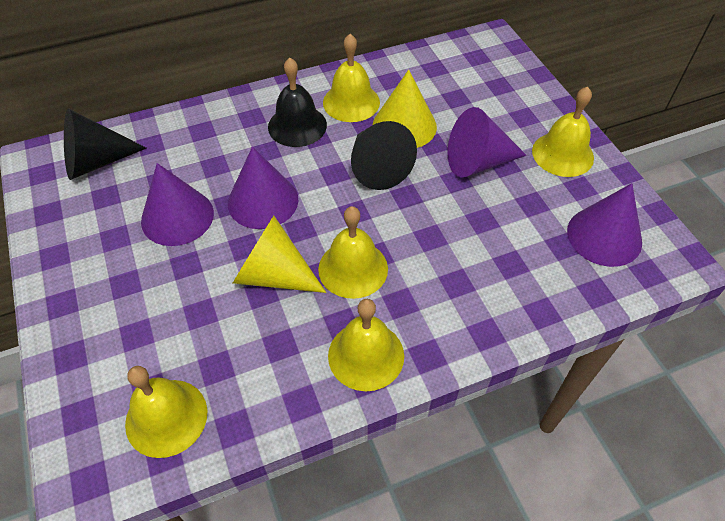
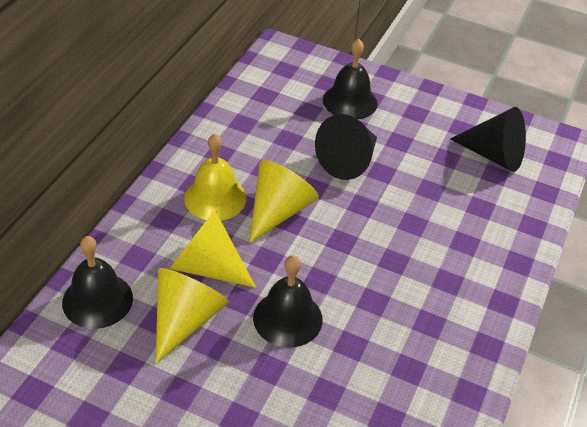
black bell: 1 -> 3
purple cone: 4 -> 0
yellow bell: 5 -> 1
yellow cone: 2 -> 3

